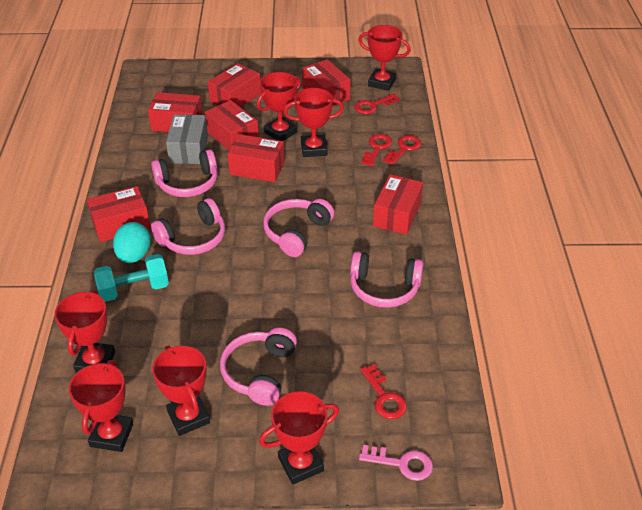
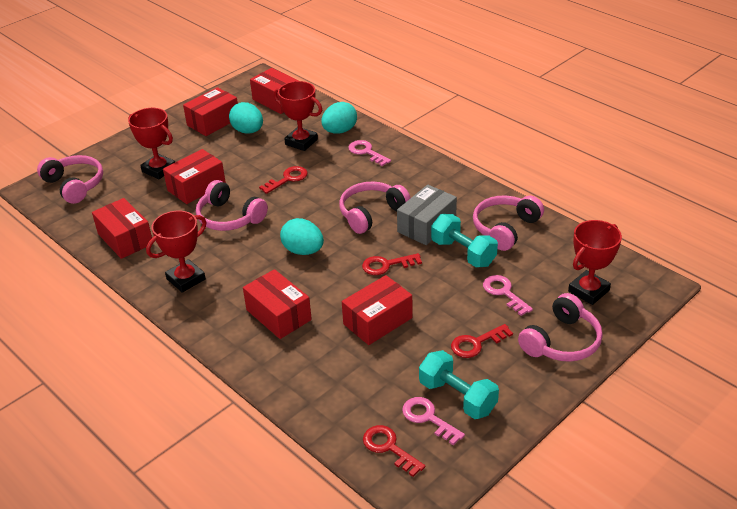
pink key: 1 -> 3
red box: 7 -> 6
red trophy: 7 -> 4
turquoise dumbbell: 1 -> 2
turquoise egg: 1 -> 3

